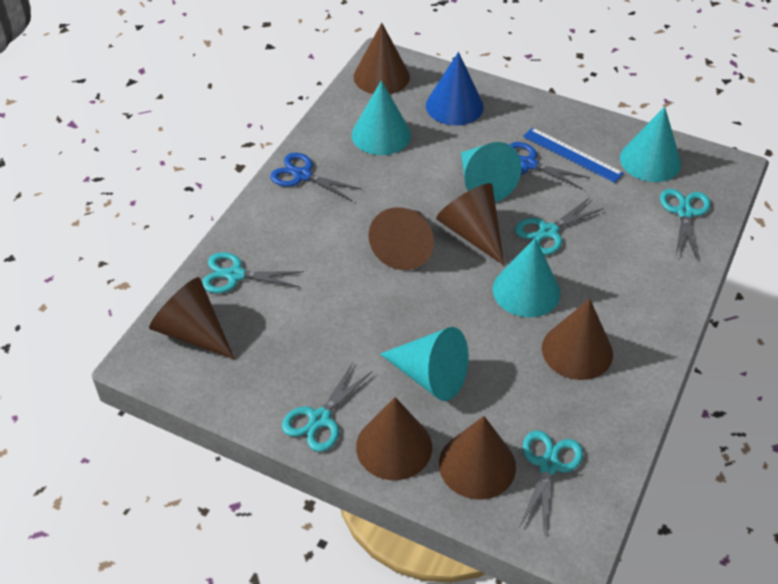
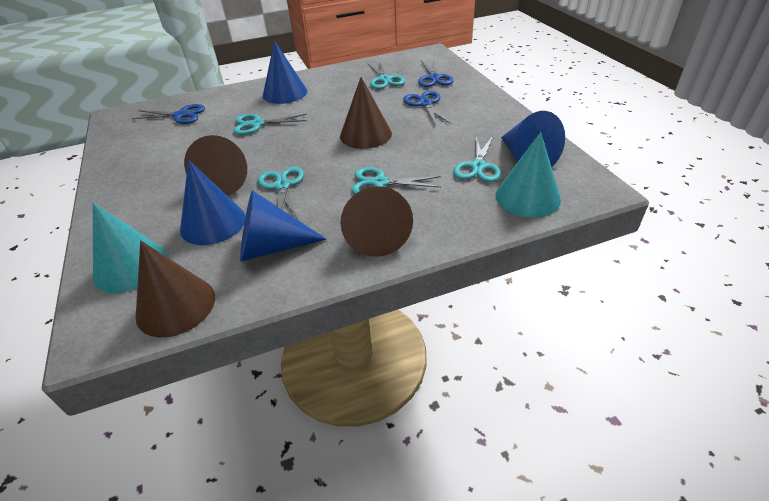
blue cone: 1 -> 4
blue ruler: 1 -> 0
blue scissors: 2 -> 3
brown cone: 7 -> 4
turquoise cone: 5 -> 2

